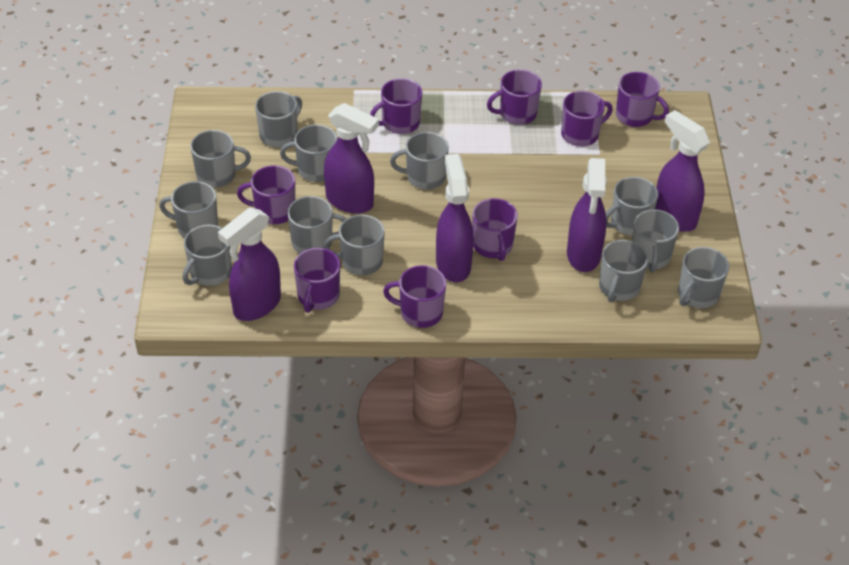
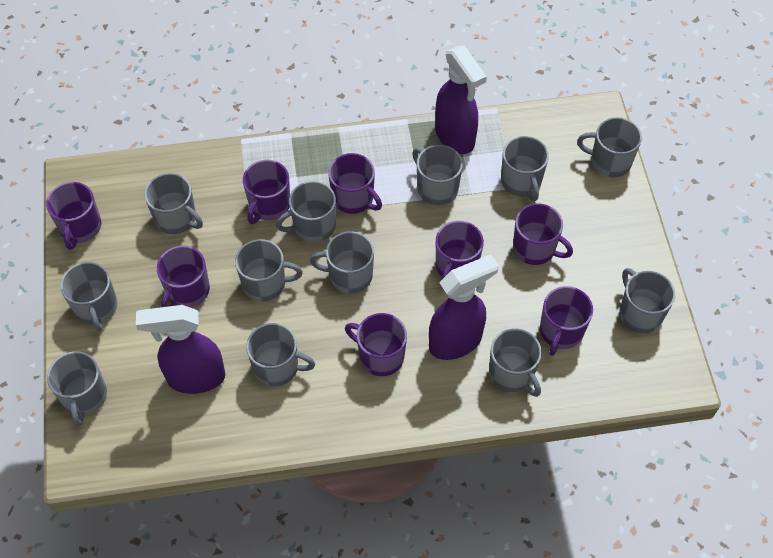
purple spray bottle: 5 -> 3

